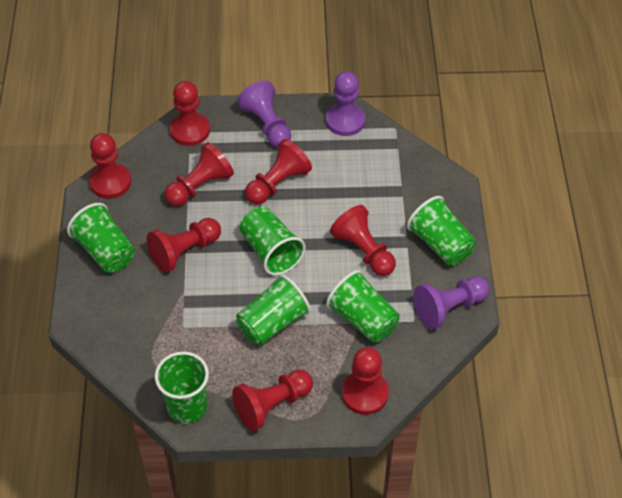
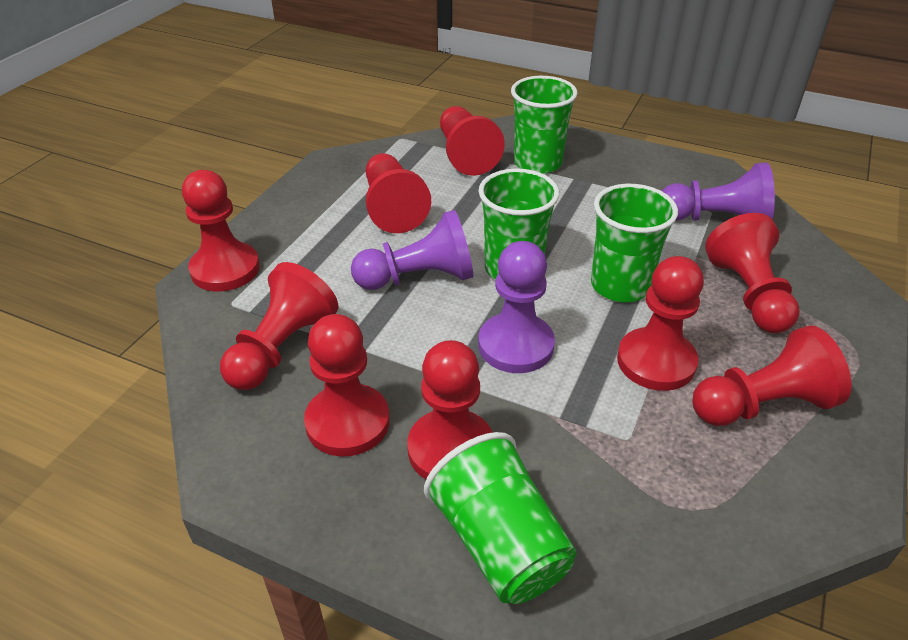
green cup: 6 -> 4
red pawn: 8 -> 9

